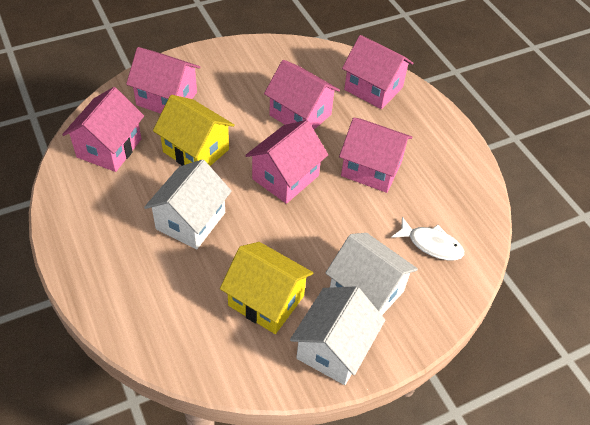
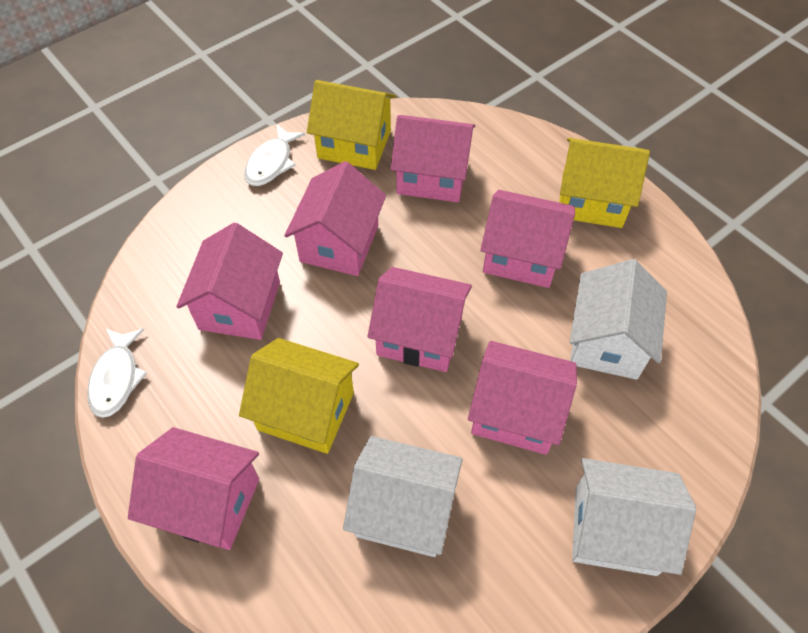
pink house: 6 -> 7
white fish: 1 -> 2
yellow house: 2 -> 3

